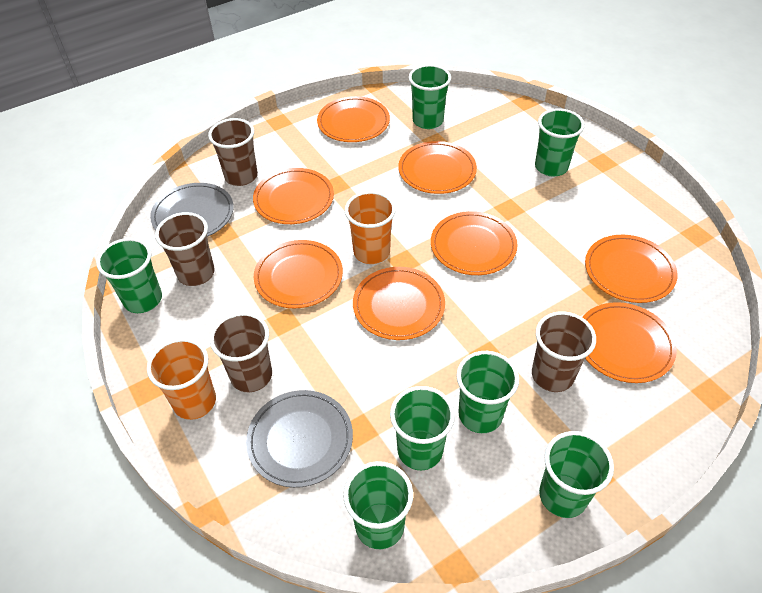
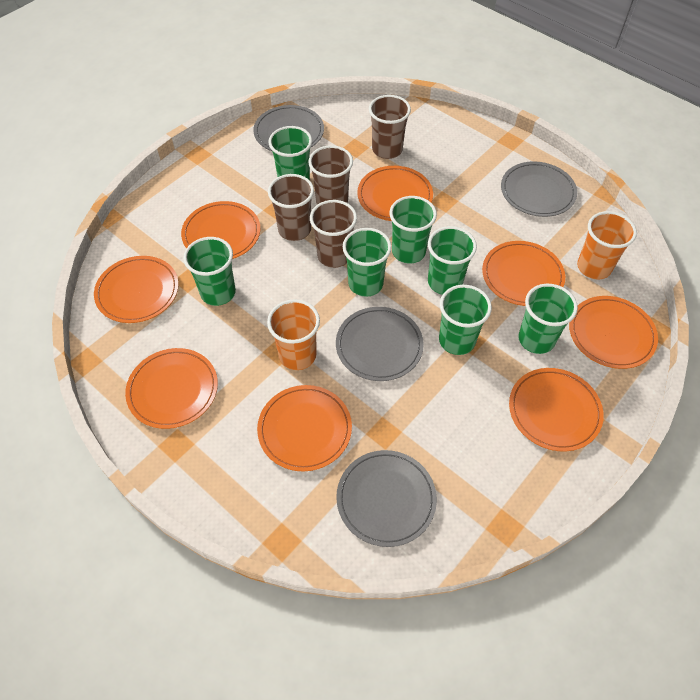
grey plate: 2 -> 4

